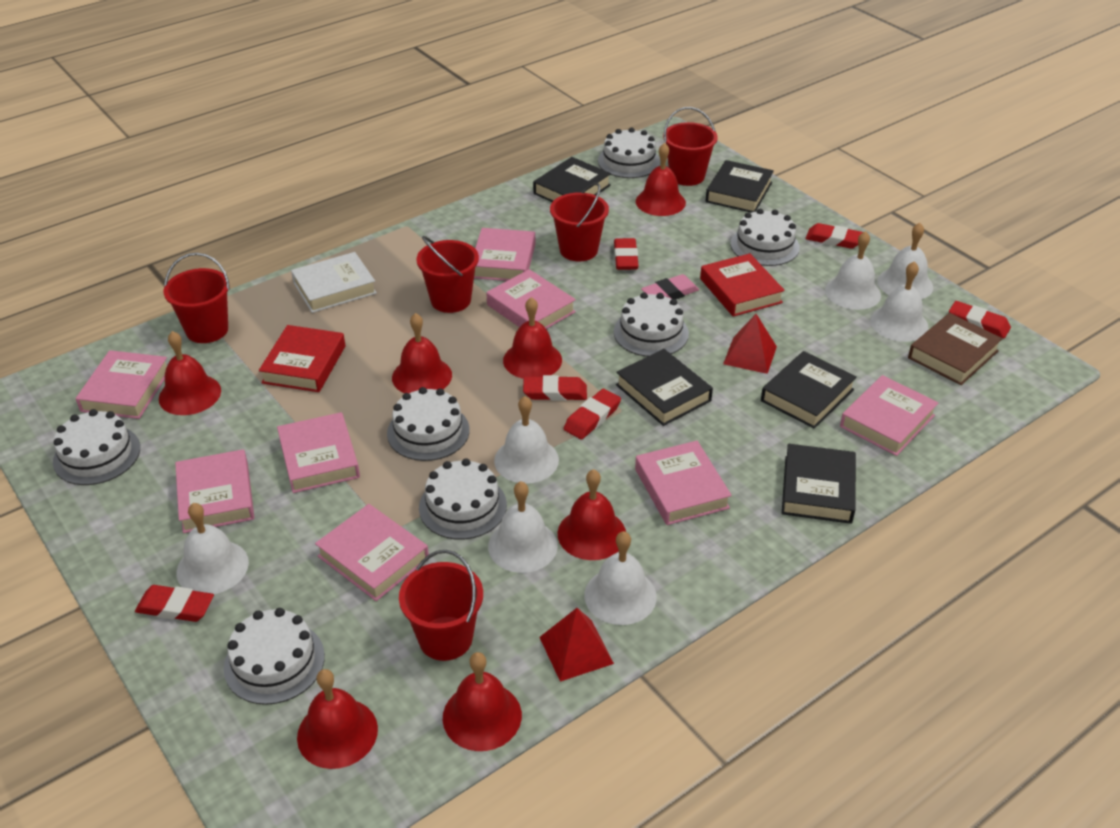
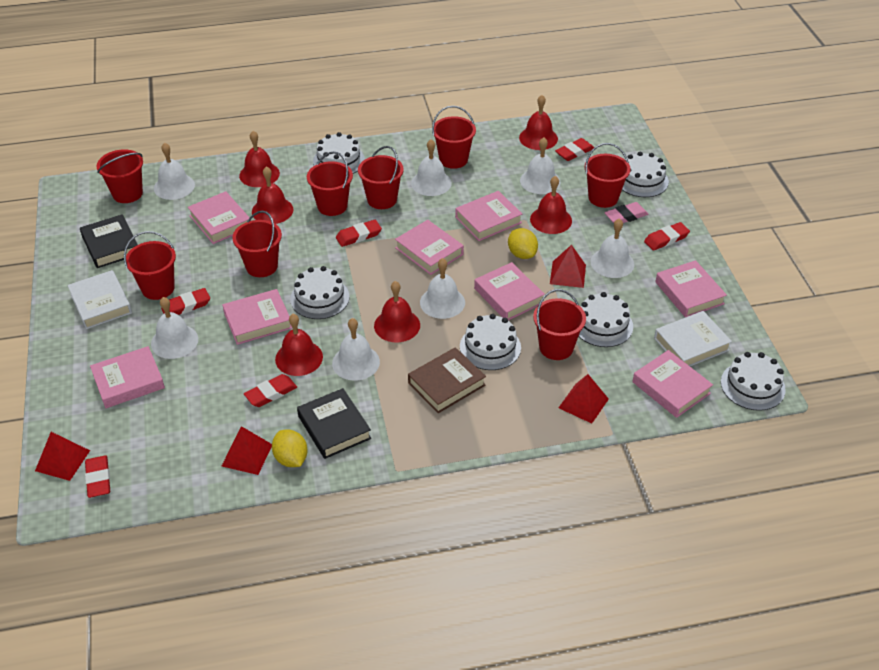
black book: 5 -> 2
red bell: 7 -> 6
red book: 2 -> 0
red bucket: 5 -> 8
red pyramid: 2 -> 4
white book: 1 -> 2
white cake: 7 -> 6
yellow lemon: 0 -> 2

